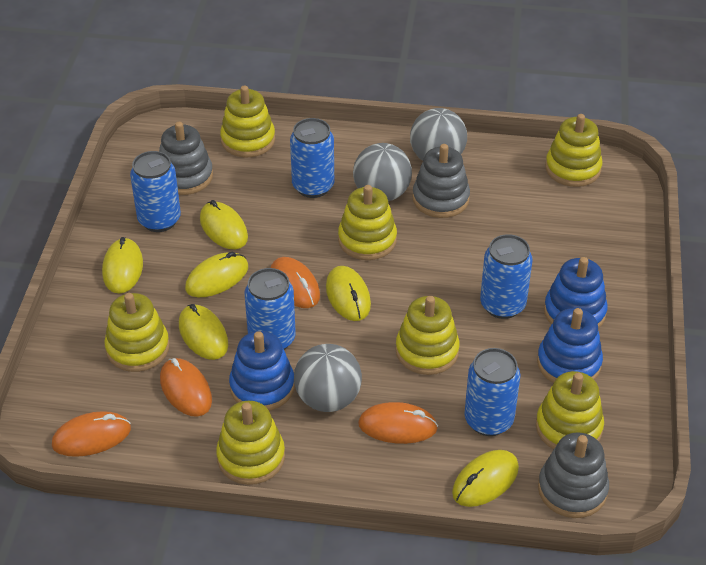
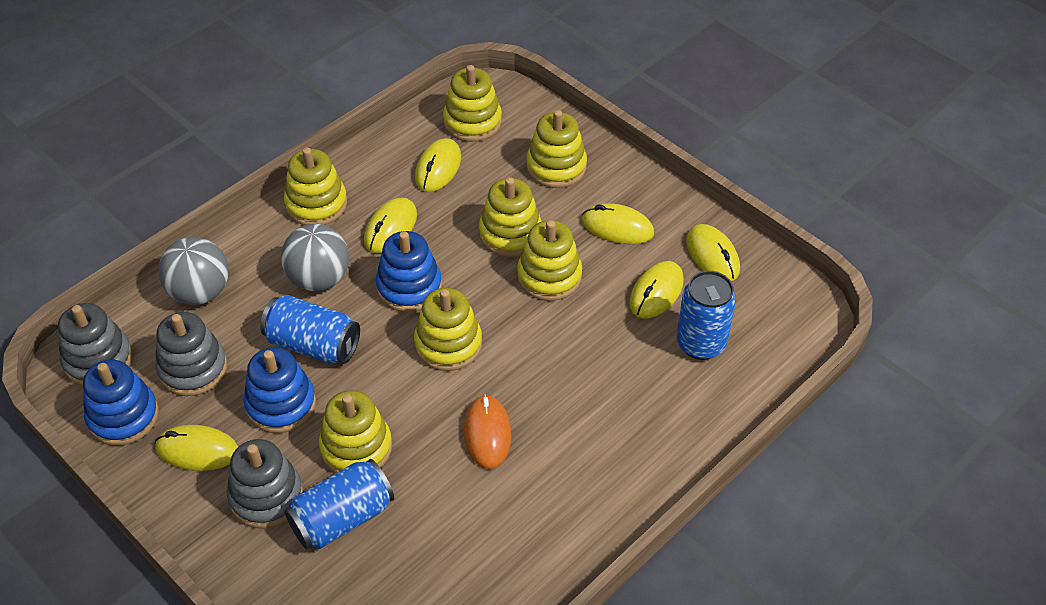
blue can: 5 -> 3
grey ball: 3 -> 2
orange mouse: 4 -> 1

